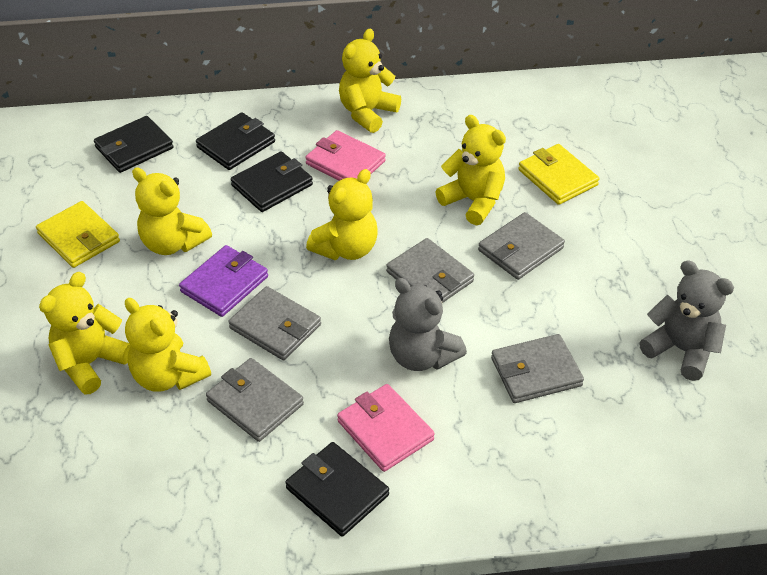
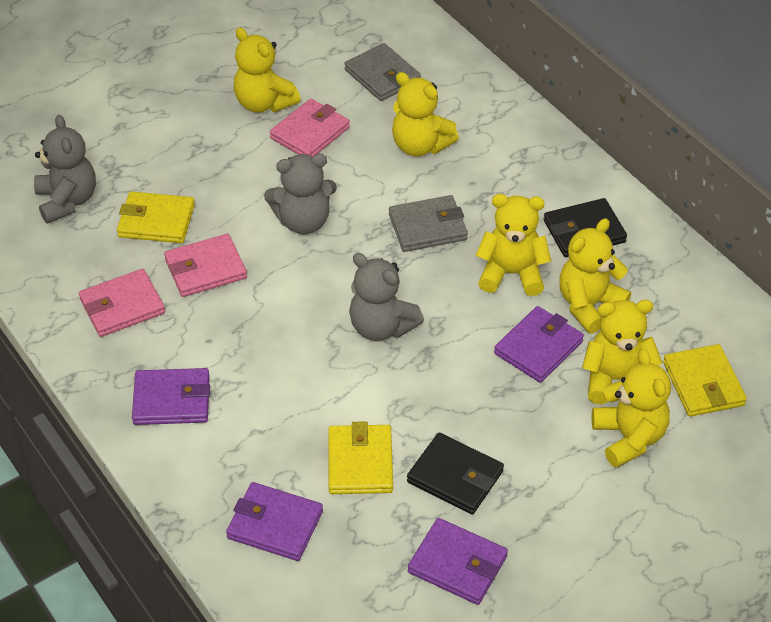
black wallet: 4 -> 2
grey teddy bear: 2 -> 3
grey wallet: 5 -> 2
pink wallet: 2 -> 3
purple wallet: 1 -> 4
yellow wallet: 2 -> 3

